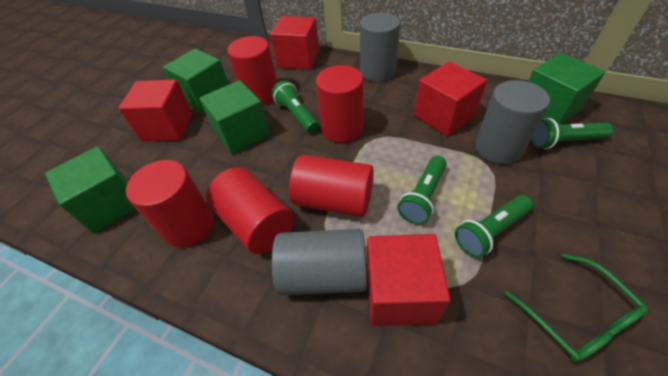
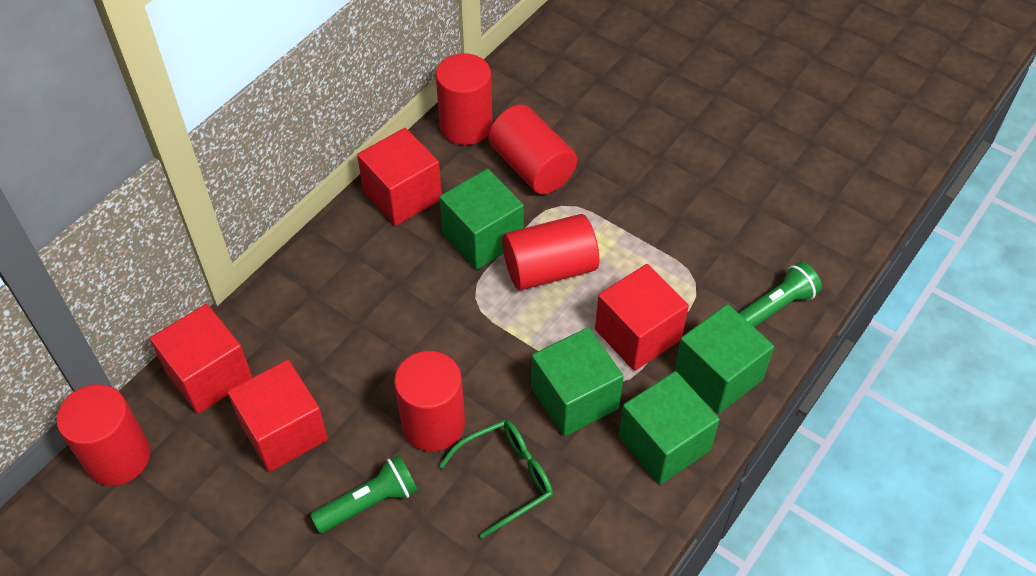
green flashlight: 4 -> 2
grey cylinder: 3 -> 0

